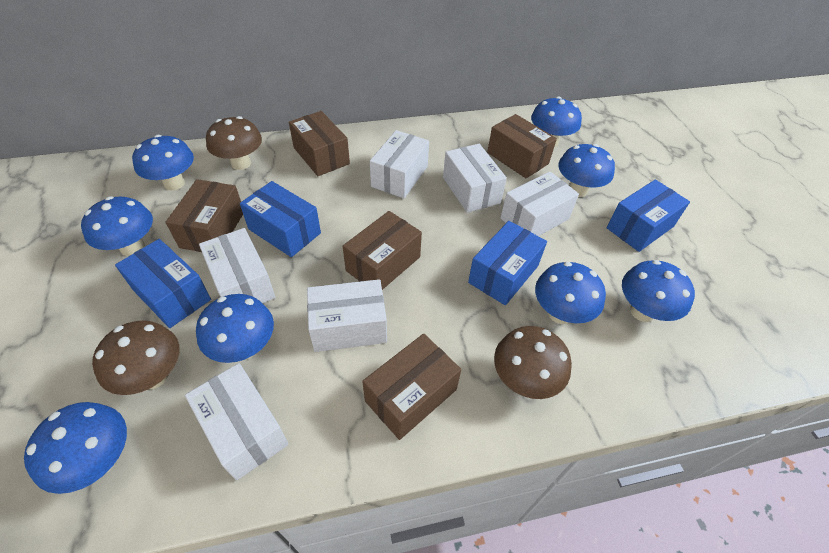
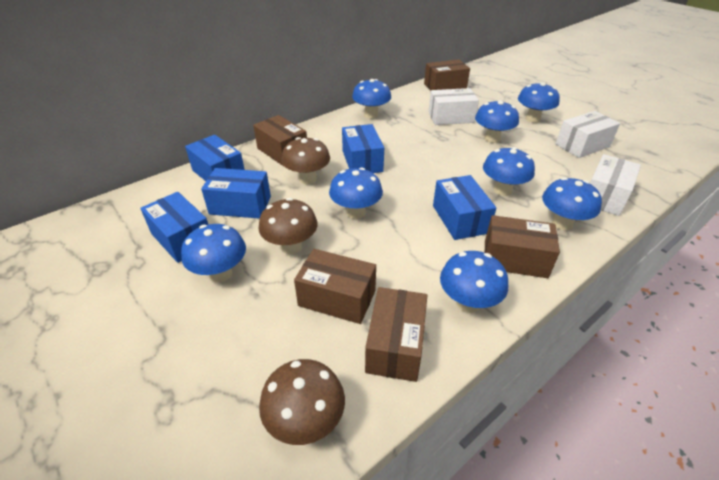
blue box: 4 -> 5
white box: 6 -> 3

